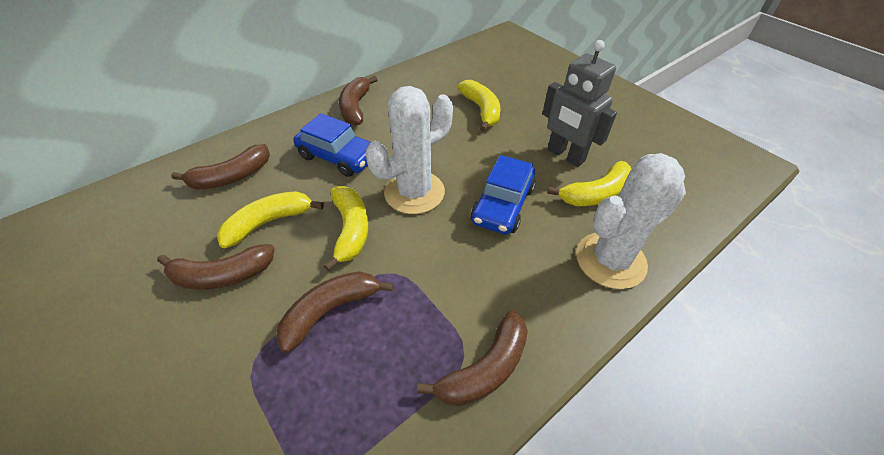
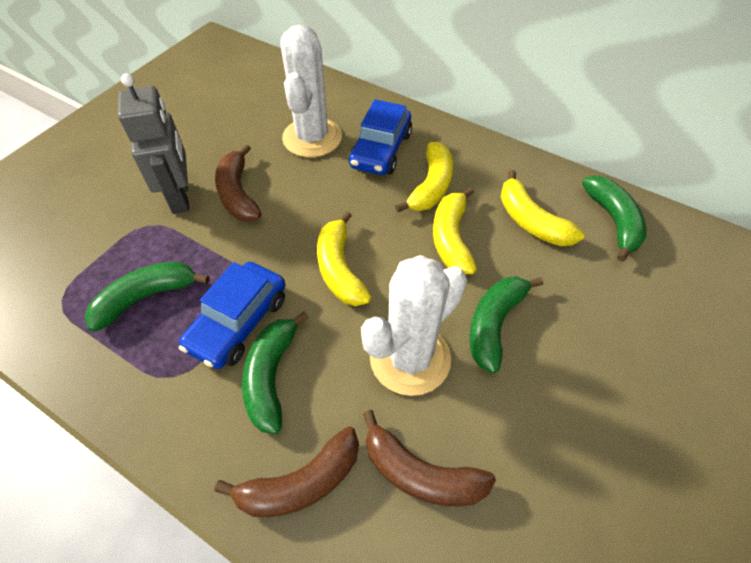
brown banana: 5 -> 3
green banana: 0 -> 4

